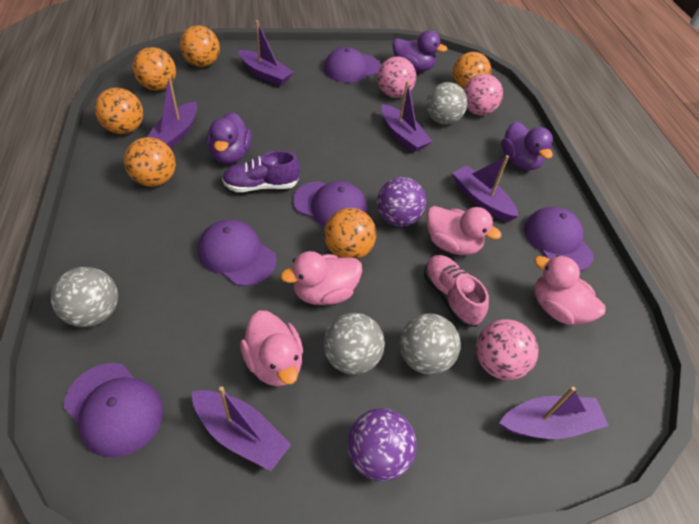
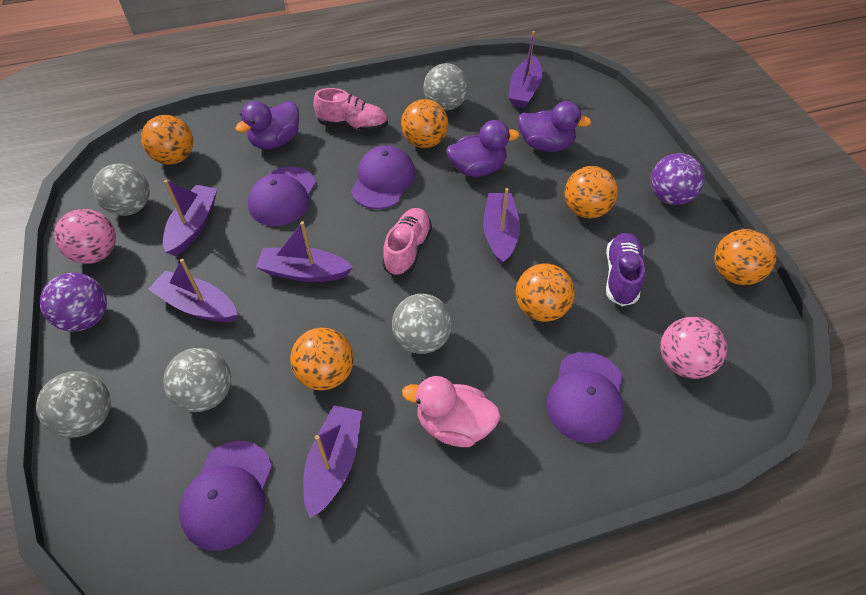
grey ball: 4 -> 5
pink ball: 3 -> 2
pink duck: 4 -> 1
pink shoe: 1 -> 2
purple cap: 5 -> 4

